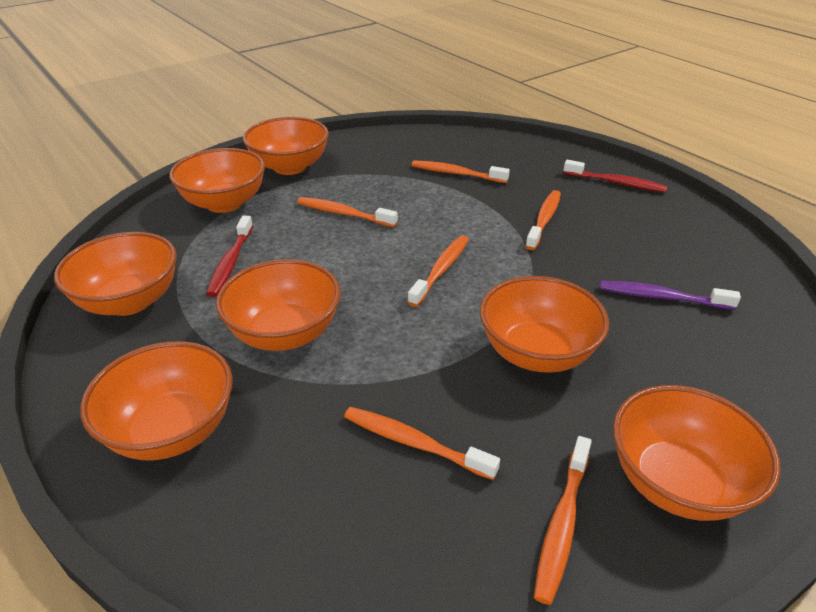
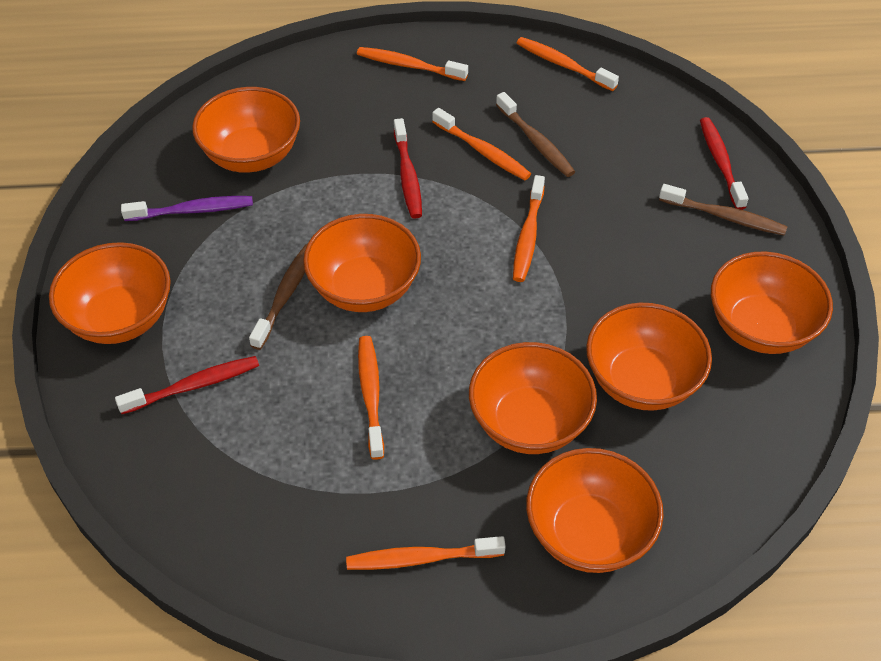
brown toothbrush: 0 -> 3
red toothbrush: 2 -> 3

